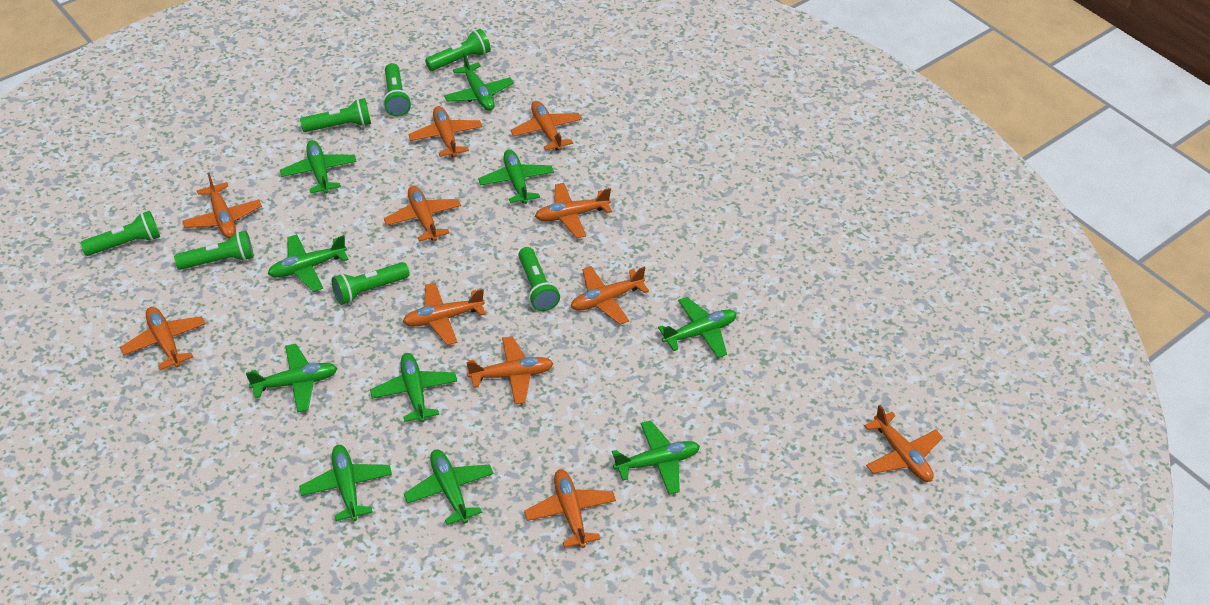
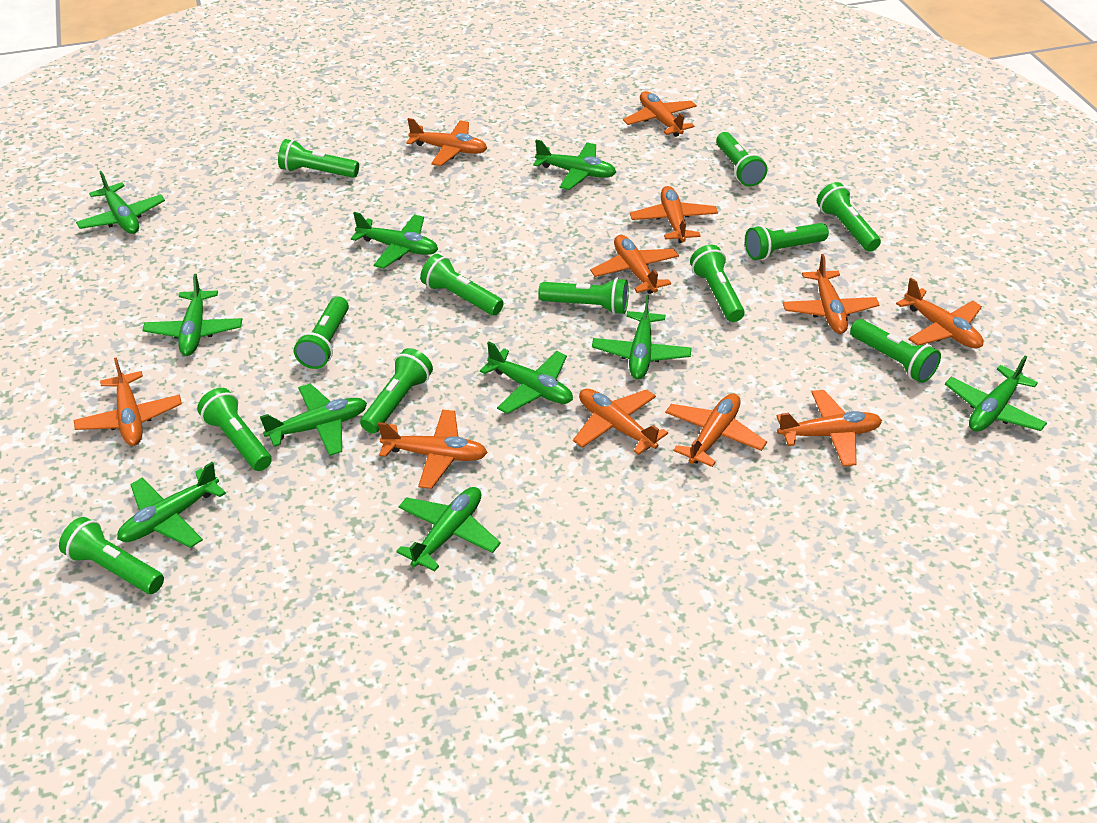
green flashlight: 7 -> 12

